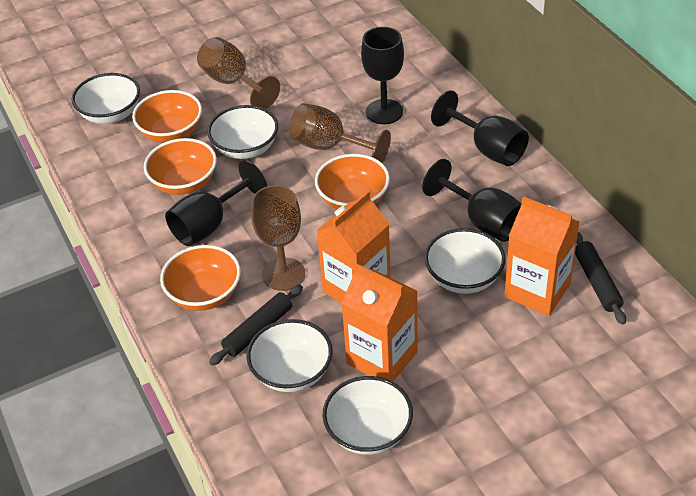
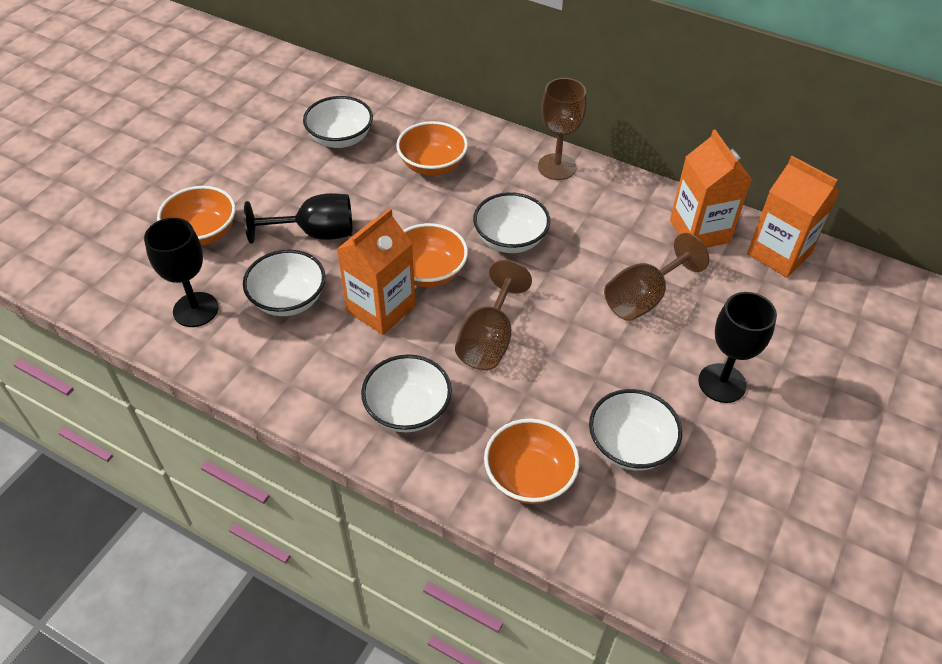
black goblet: 4 -> 3
black rolling pin: 2 -> 0

